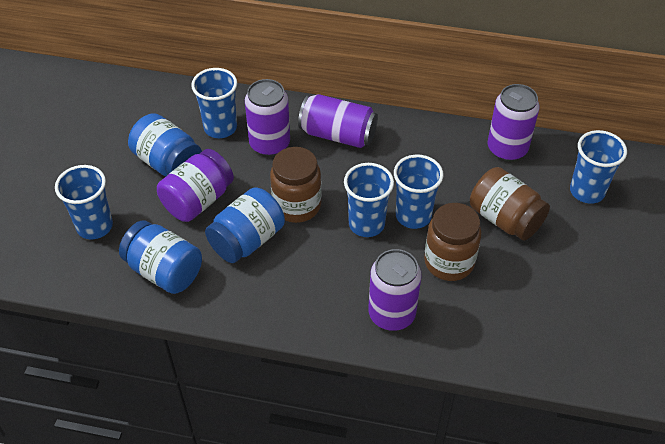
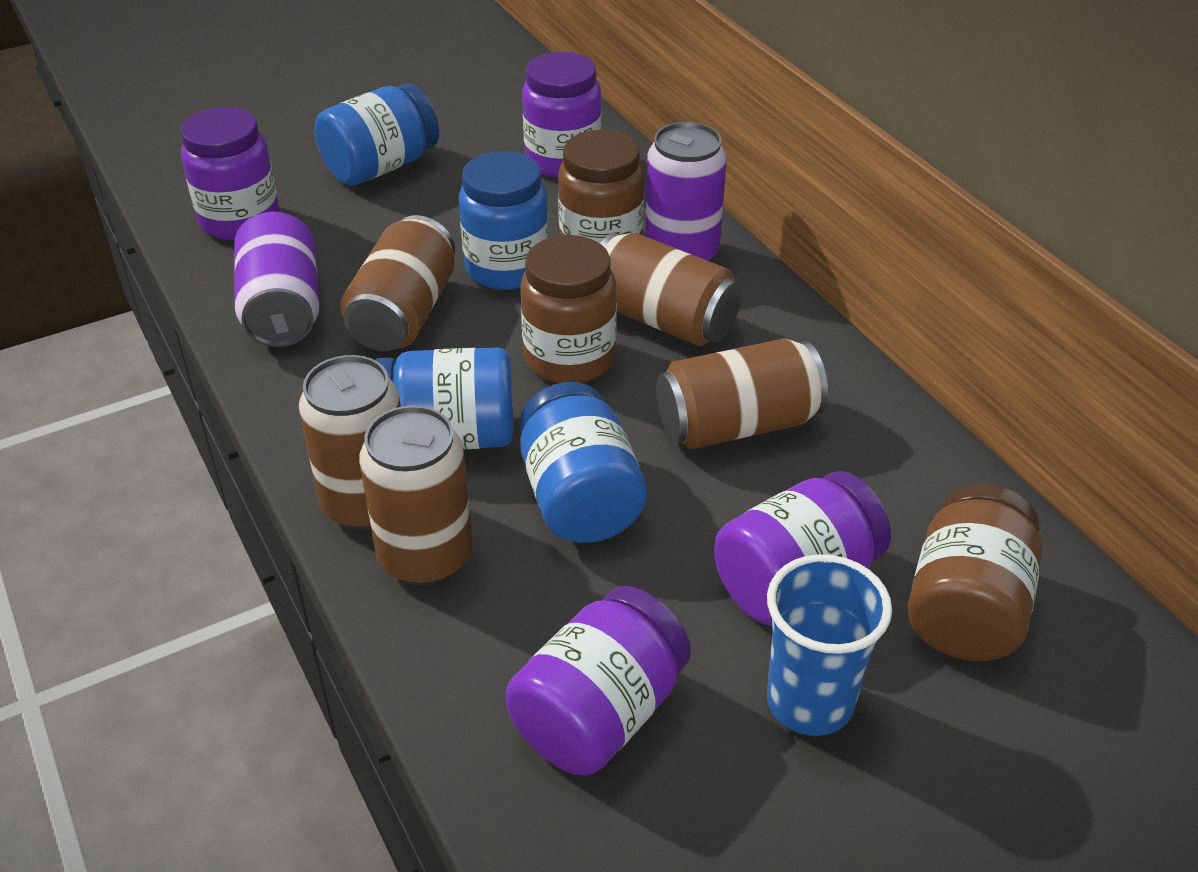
blue cup: 5 -> 1
blue jar: 3 -> 4
brown can: 0 -> 5
purple can: 4 -> 2
purple jar: 1 -> 4

